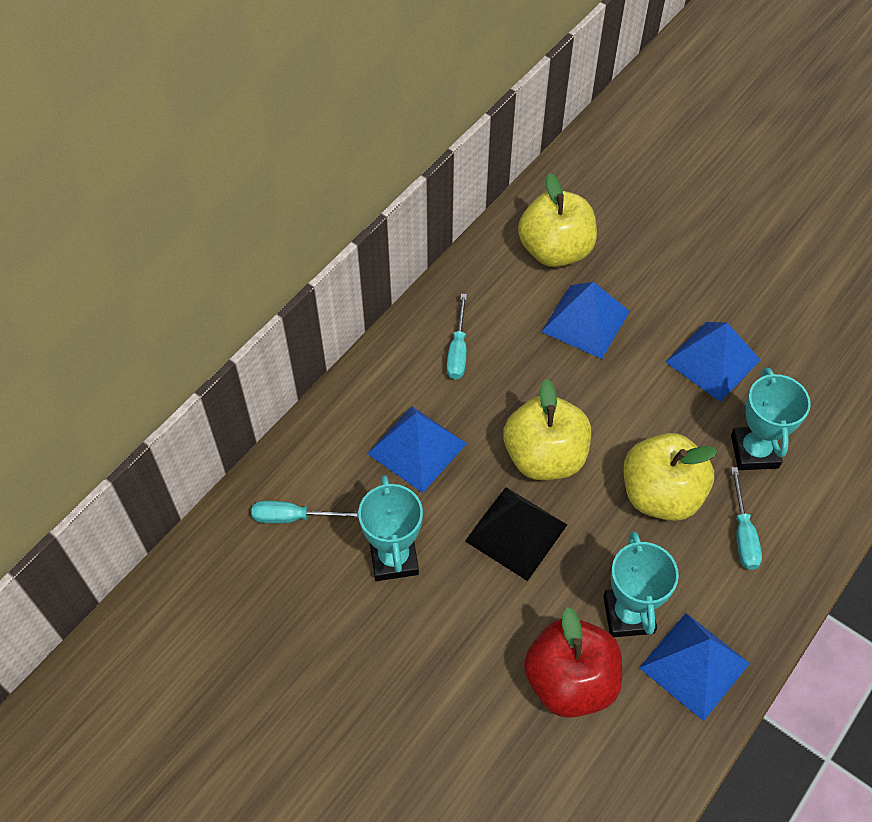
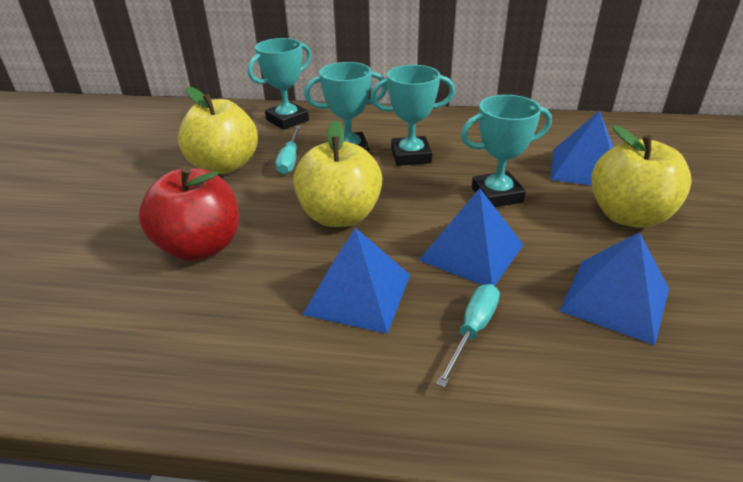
black pyramid: 1 -> 0
turquoise screwdriver: 3 -> 2
turquoise trophy: 3 -> 4

